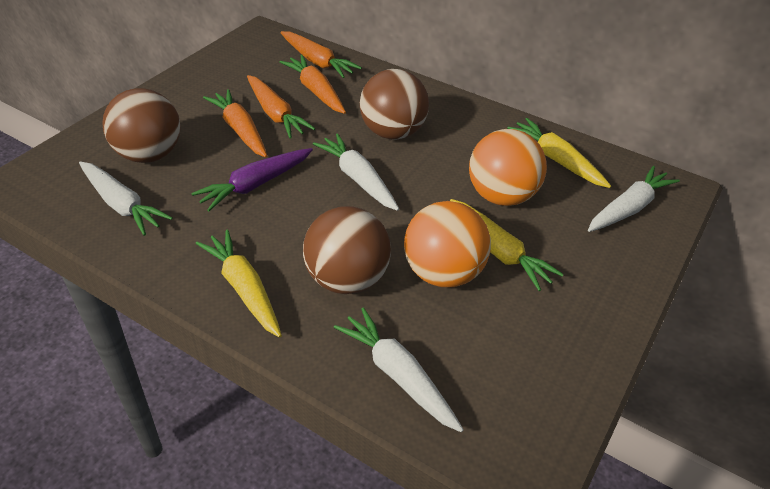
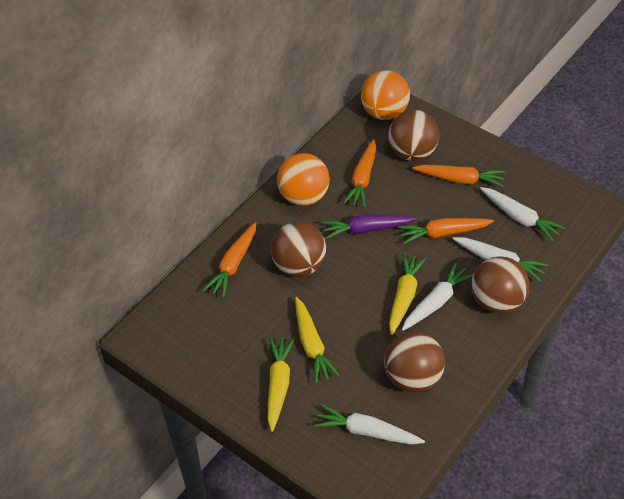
brown ball: 3 -> 4

